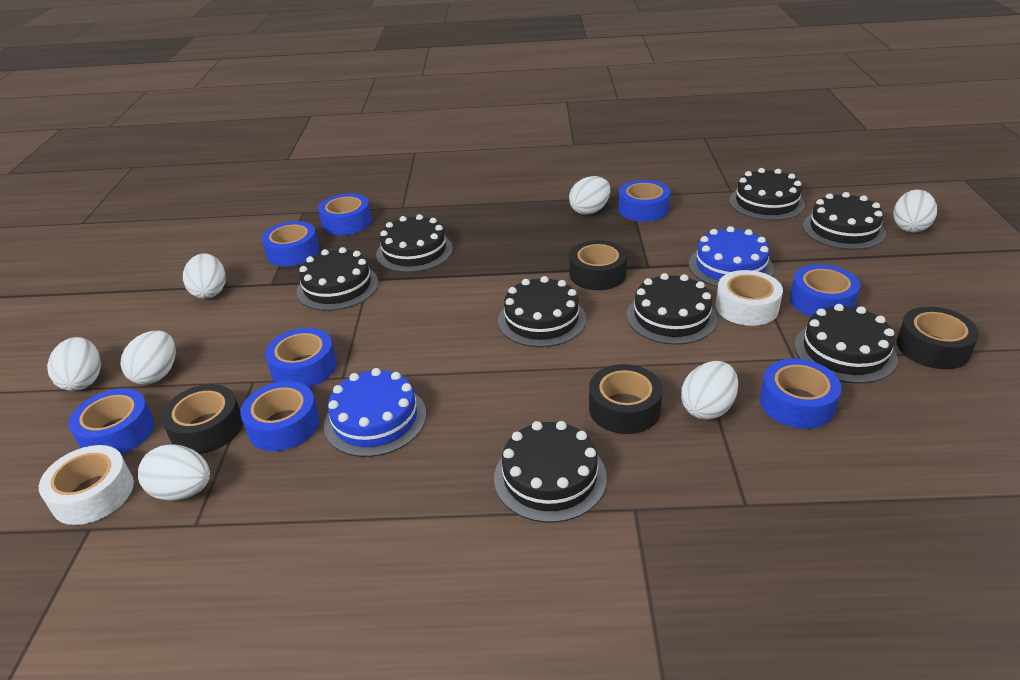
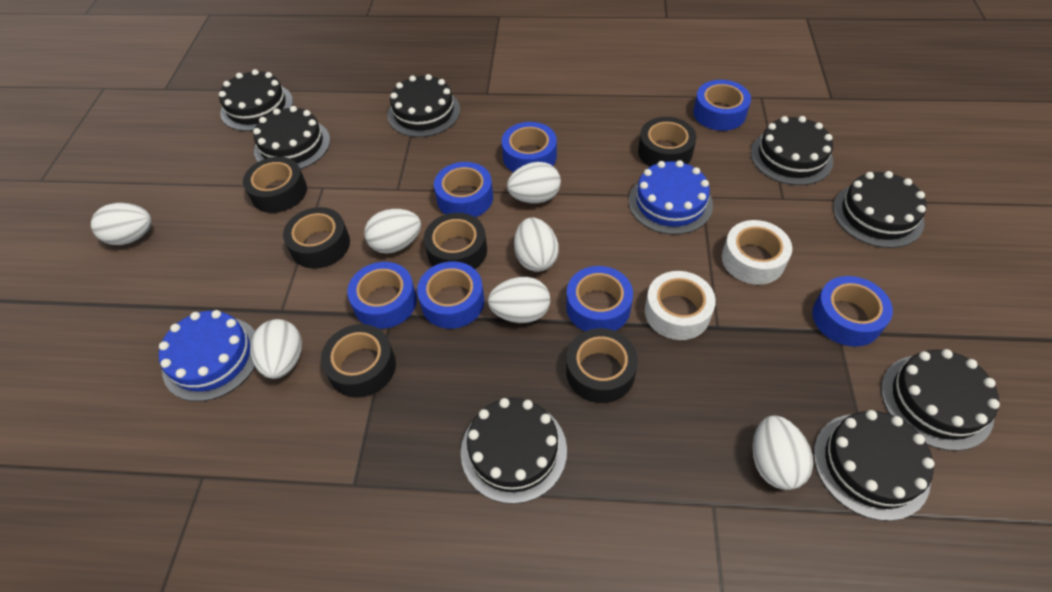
black tape: 4 -> 6
blue tape: 8 -> 7

